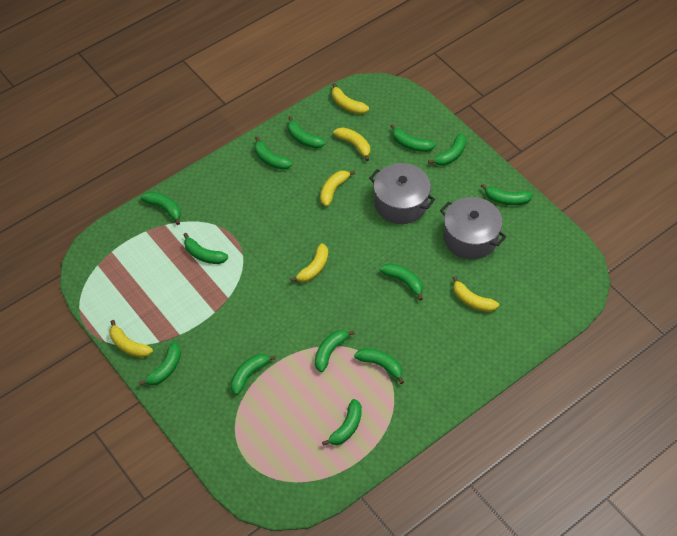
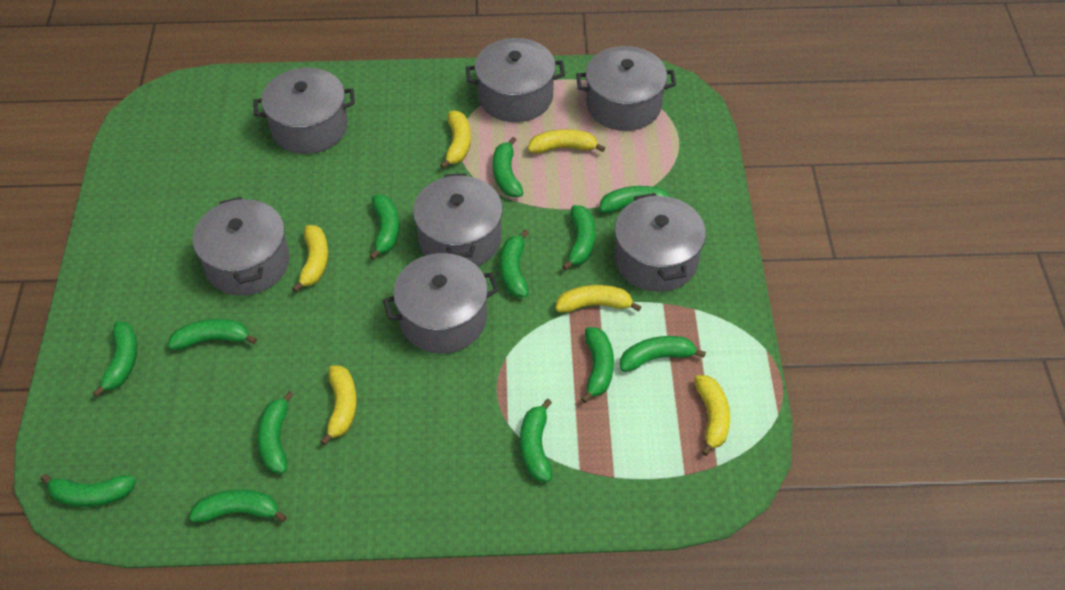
grey pot: 2 -> 7

